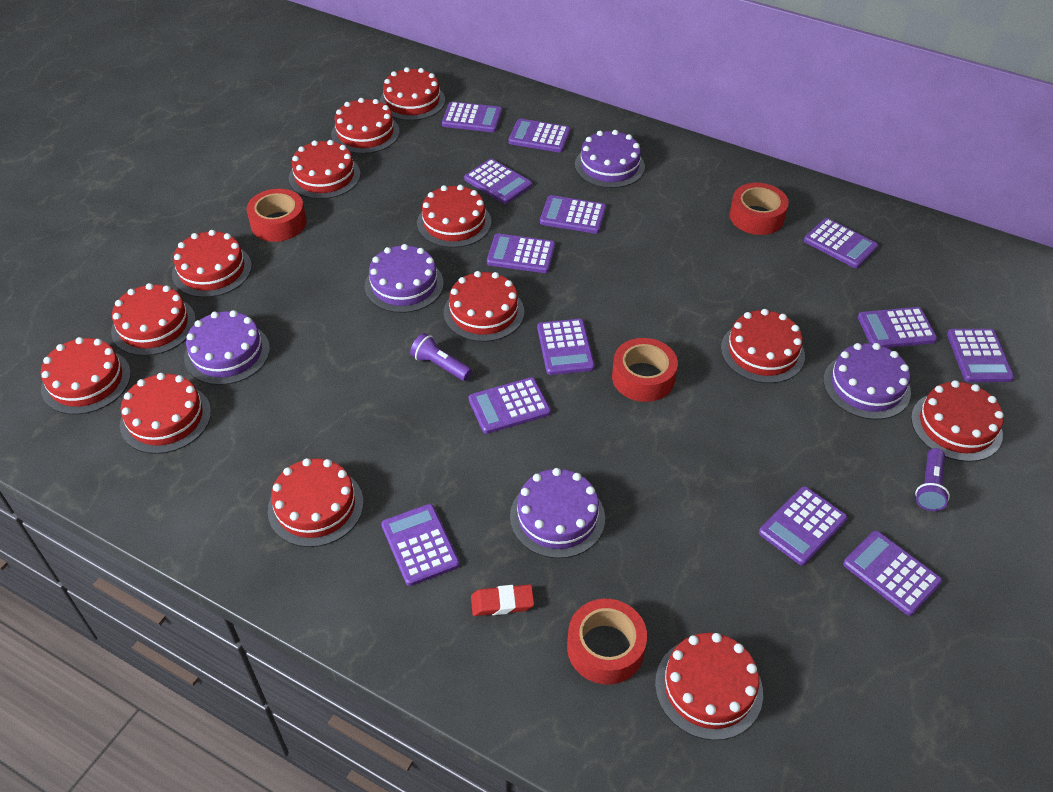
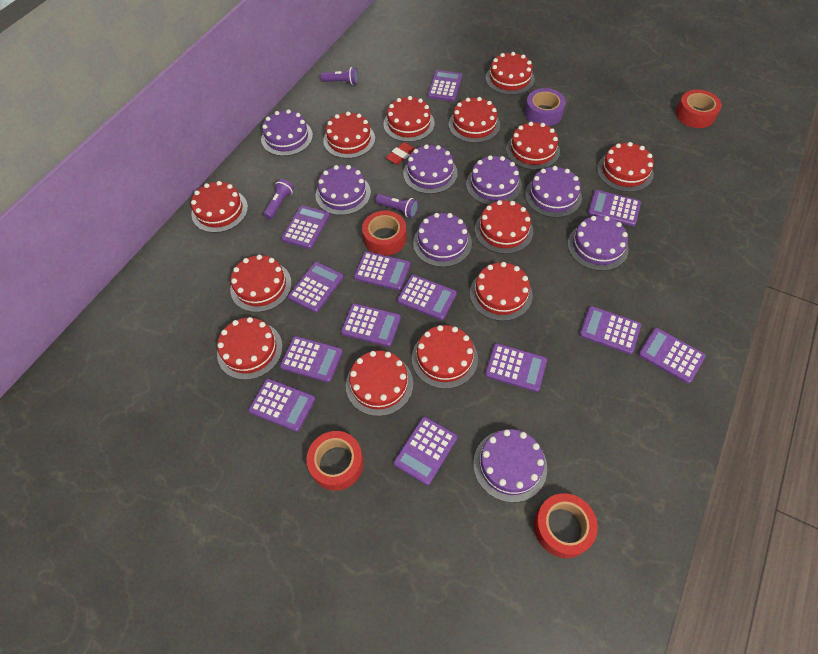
purple cake: 5 -> 8
purple flashlight: 2 -> 3
purple tape: 0 -> 1

